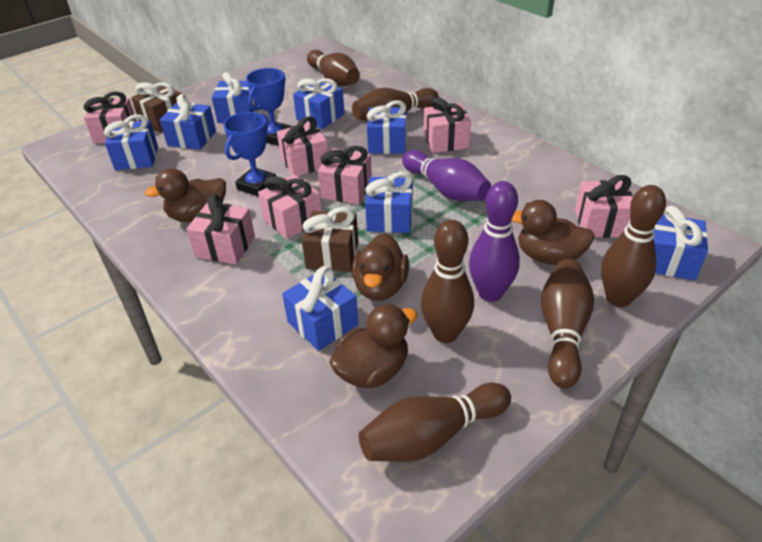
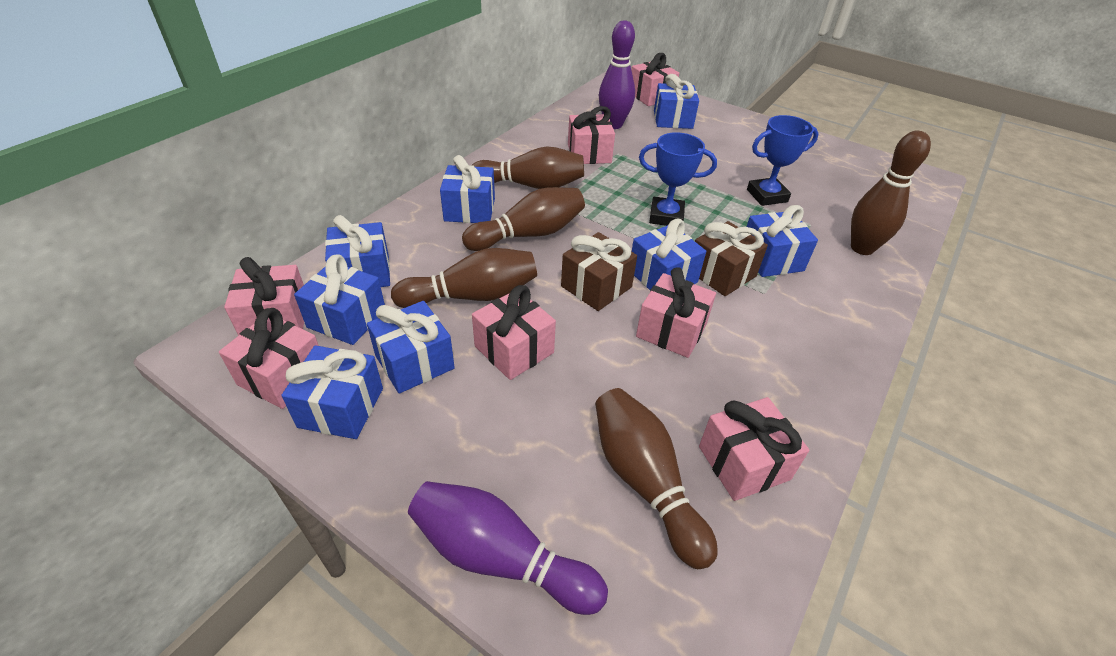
brown bowling pin: 6 -> 5
brown duck: 4 -> 0

